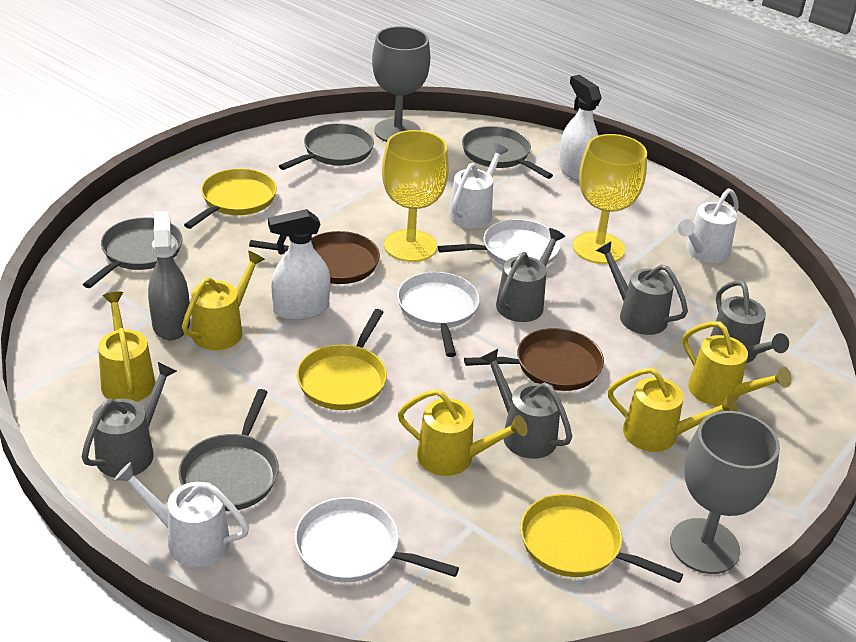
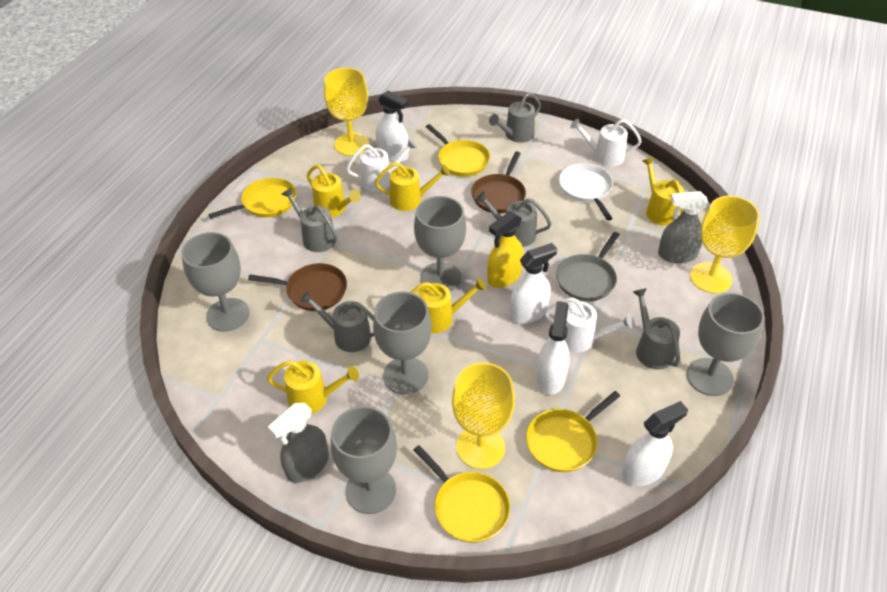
grey goblet: 2 -> 5
grey pan: 4 -> 1
grey spray bottle: 1 -> 2
white pan: 3 -> 1
white spray bottle: 2 -> 4
yellow goblet: 2 -> 3
yellow pan: 3 -> 4
yellow spray bottle: 0 -> 1

